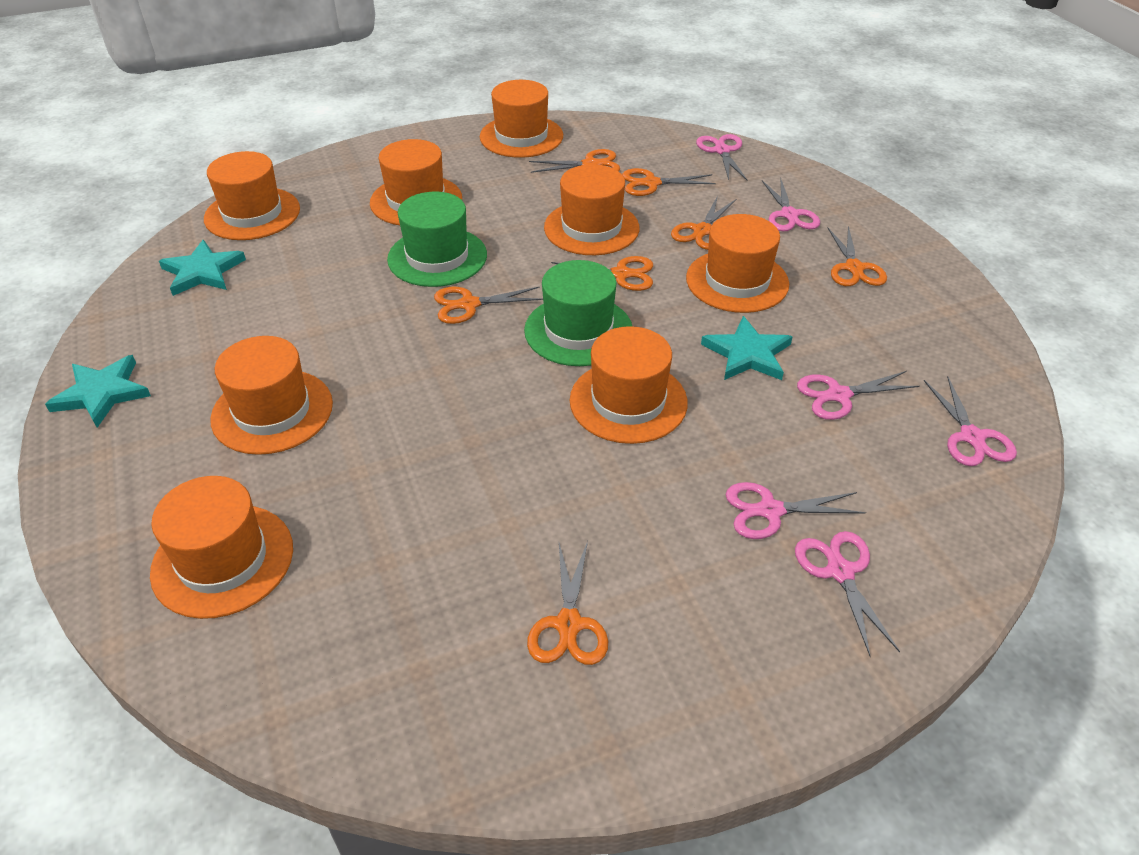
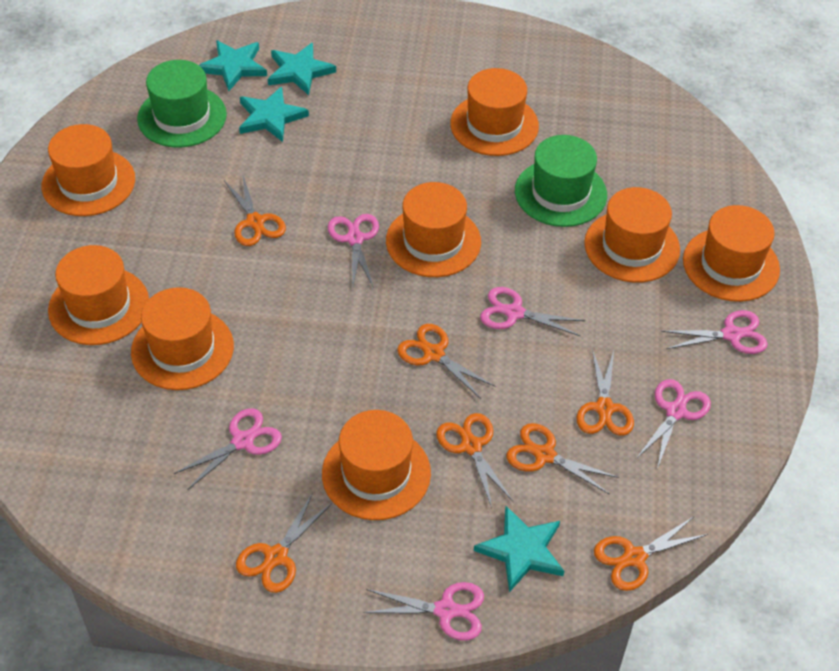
turquoise star: 3 -> 4

